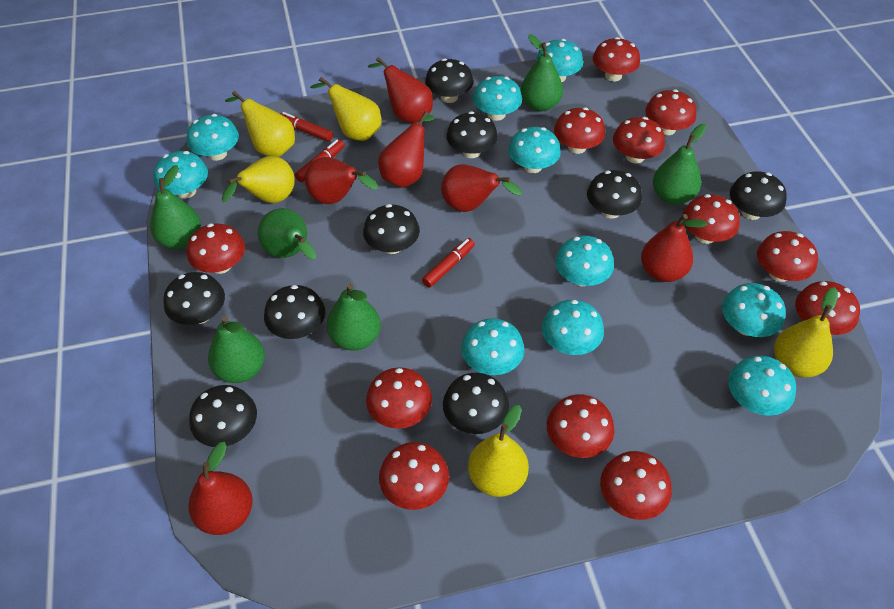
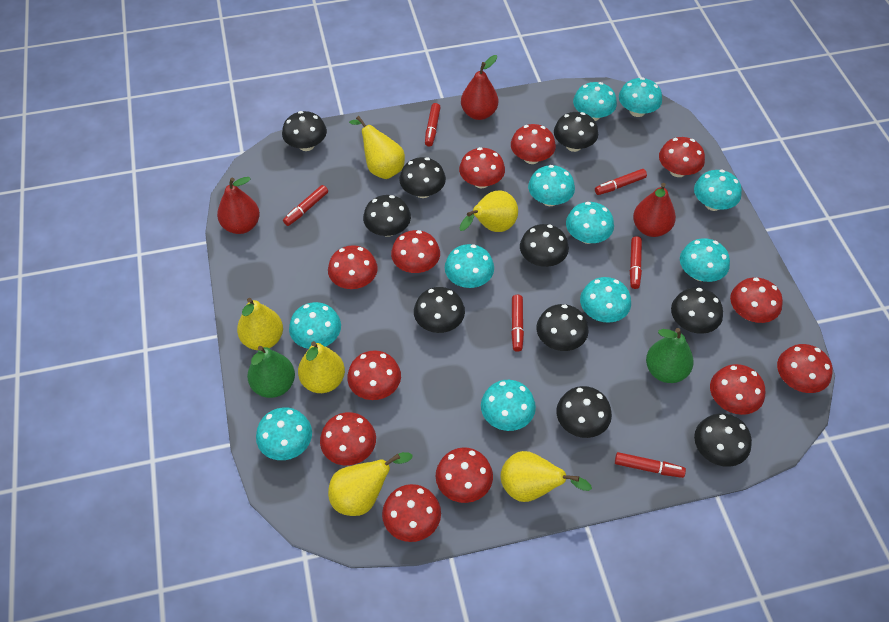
black mushroom: 9 -> 10
green pear: 6 -> 2
red marker: 3 -> 6
red pear: 6 -> 3
turquoise mushroom: 10 -> 11
yellow pear: 5 -> 6

